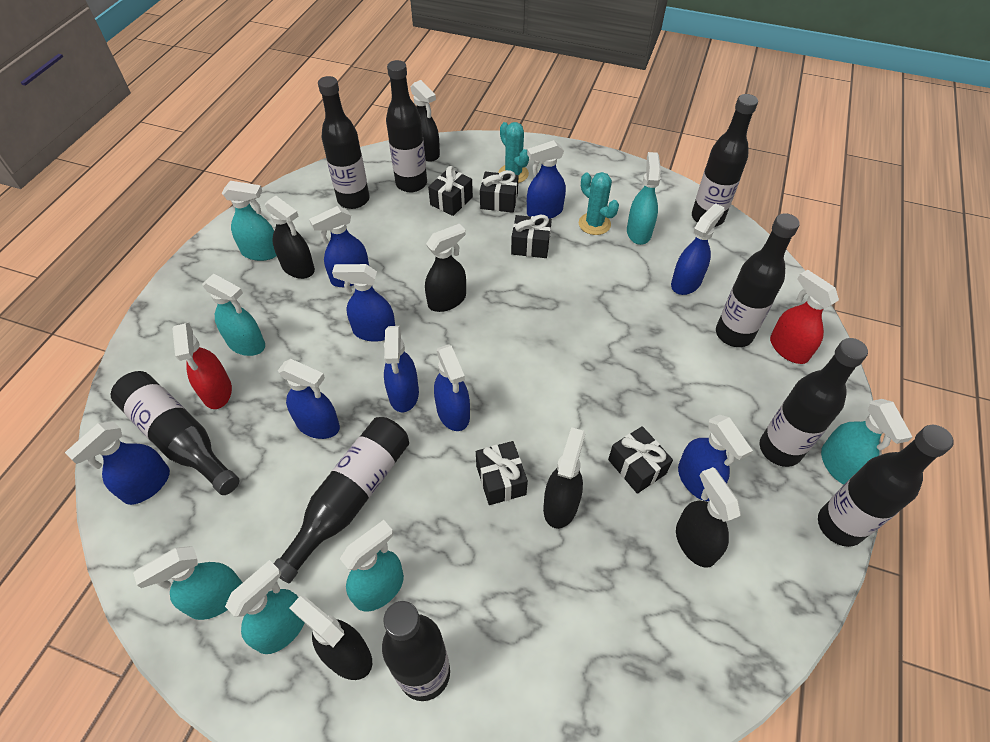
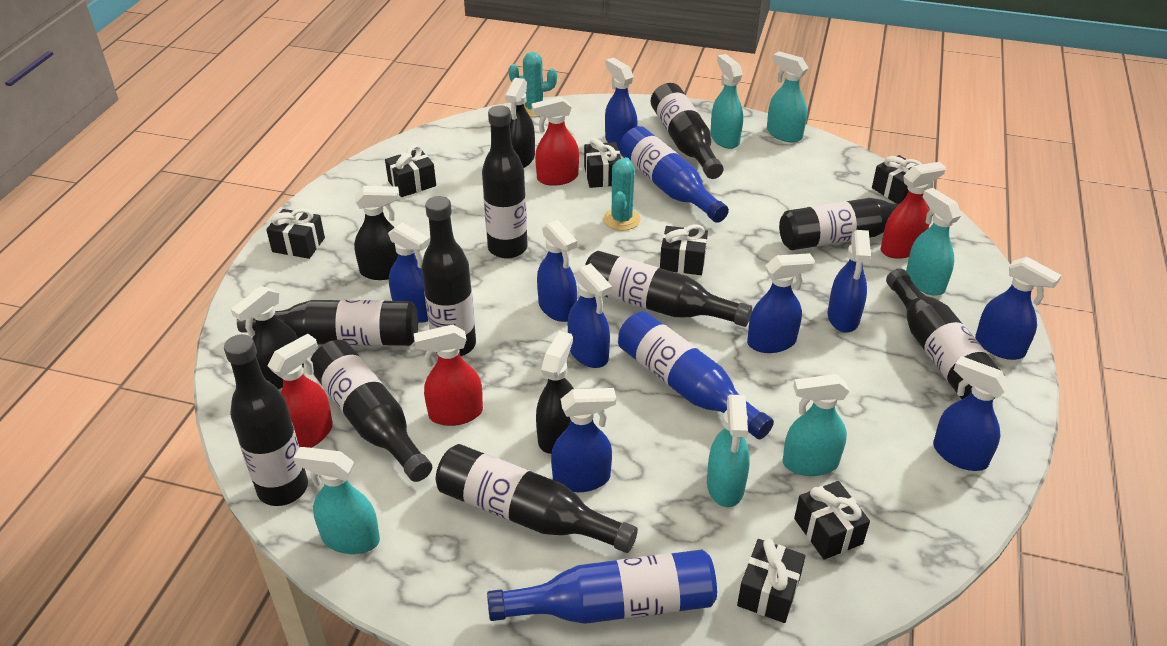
black bottle: 9 -> 10
black gift: 5 -> 7
black spray bottle: 6 -> 4
blue bottle: 0 -> 3
red spray bottle: 2 -> 4
turquoise spray bottle: 7 -> 6

